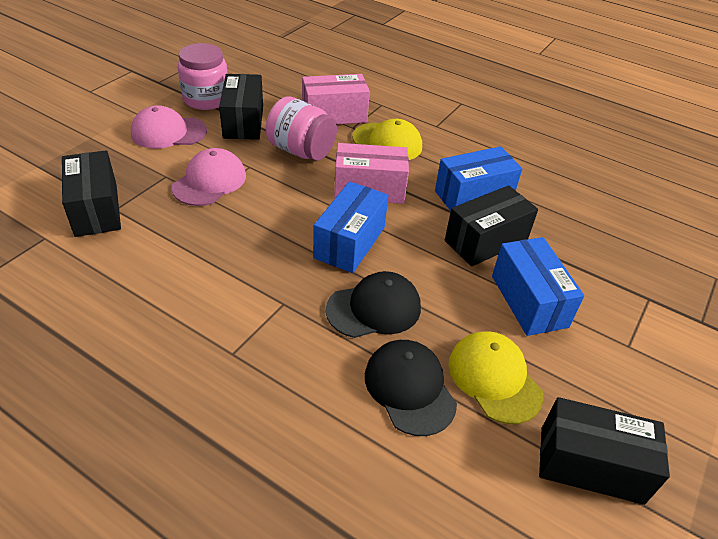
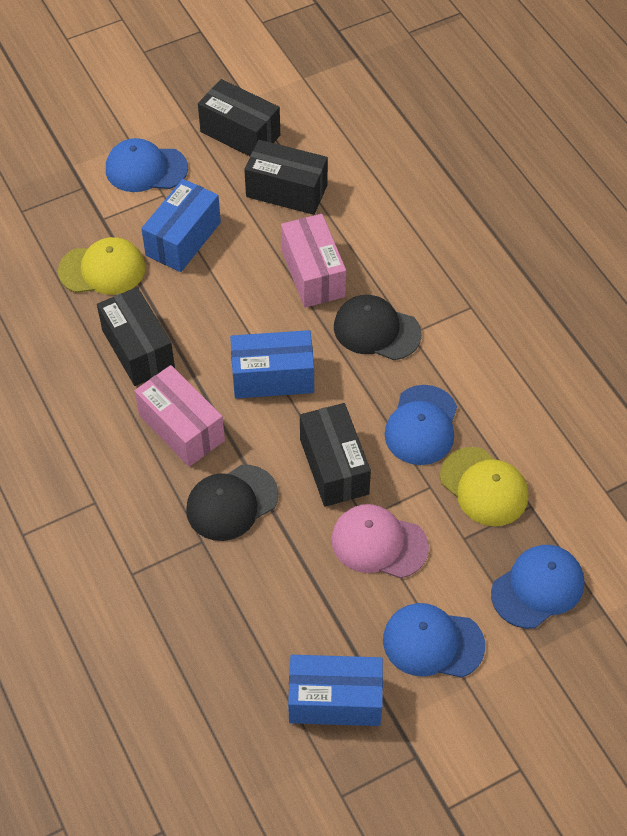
blue cap: 0 -> 4
pink cap: 2 -> 1
pink jar: 2 -> 0

